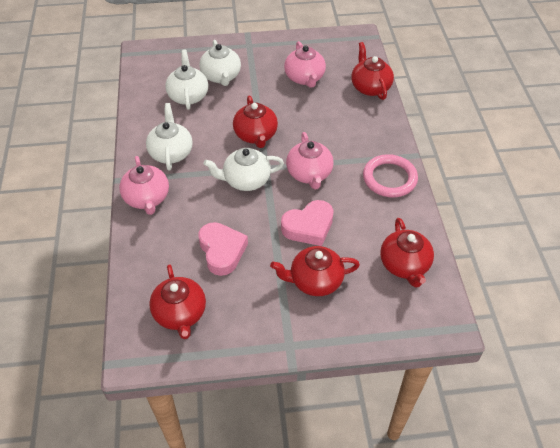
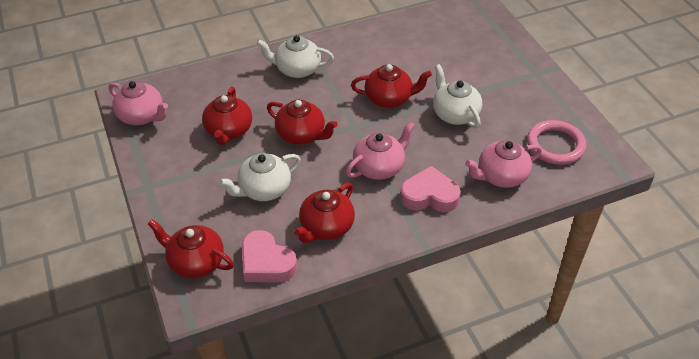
white teapot: 4 -> 3

